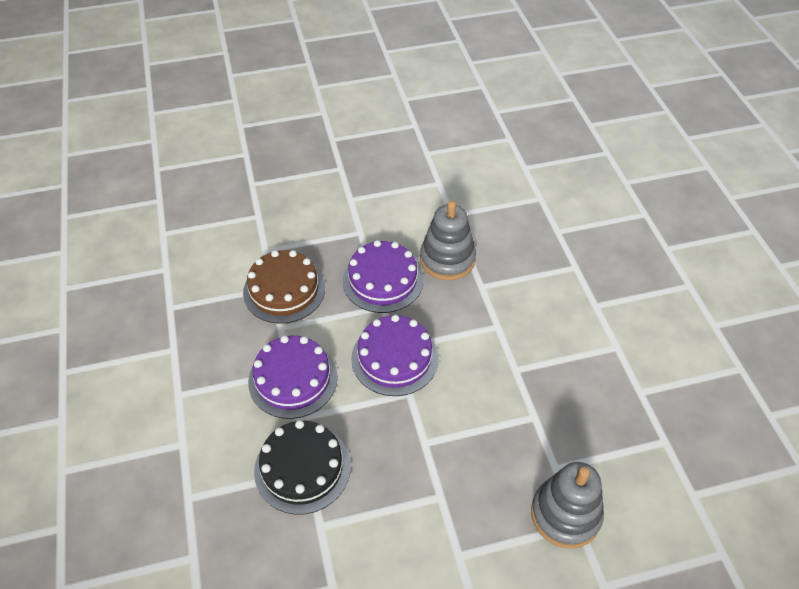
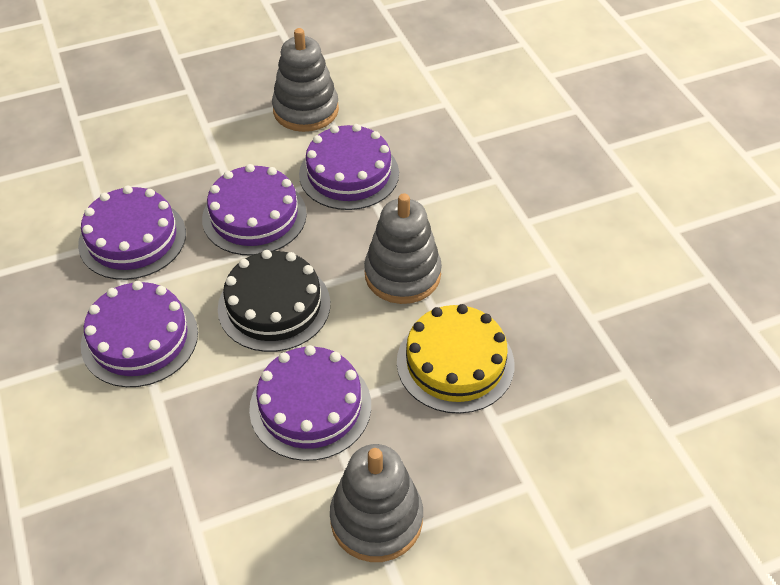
brown cake: 1 -> 0
grey stacking toy: 2 -> 3
purple cake: 3 -> 5
yellow cake: 0 -> 1

